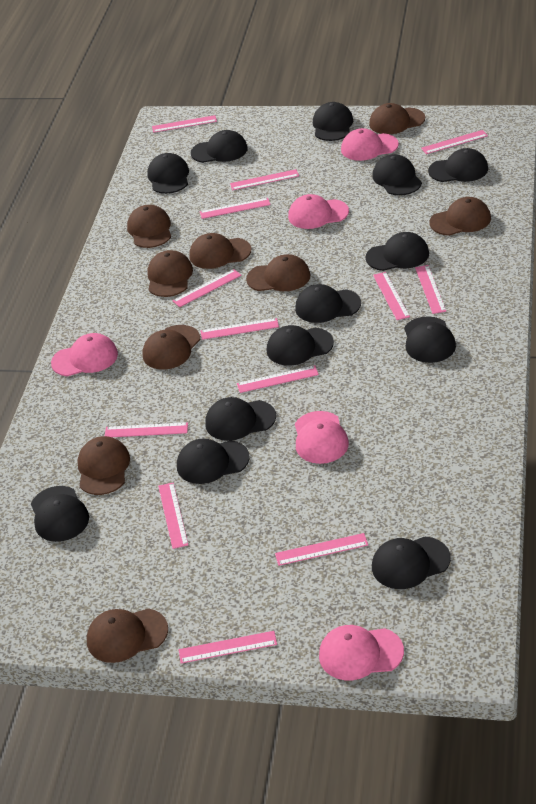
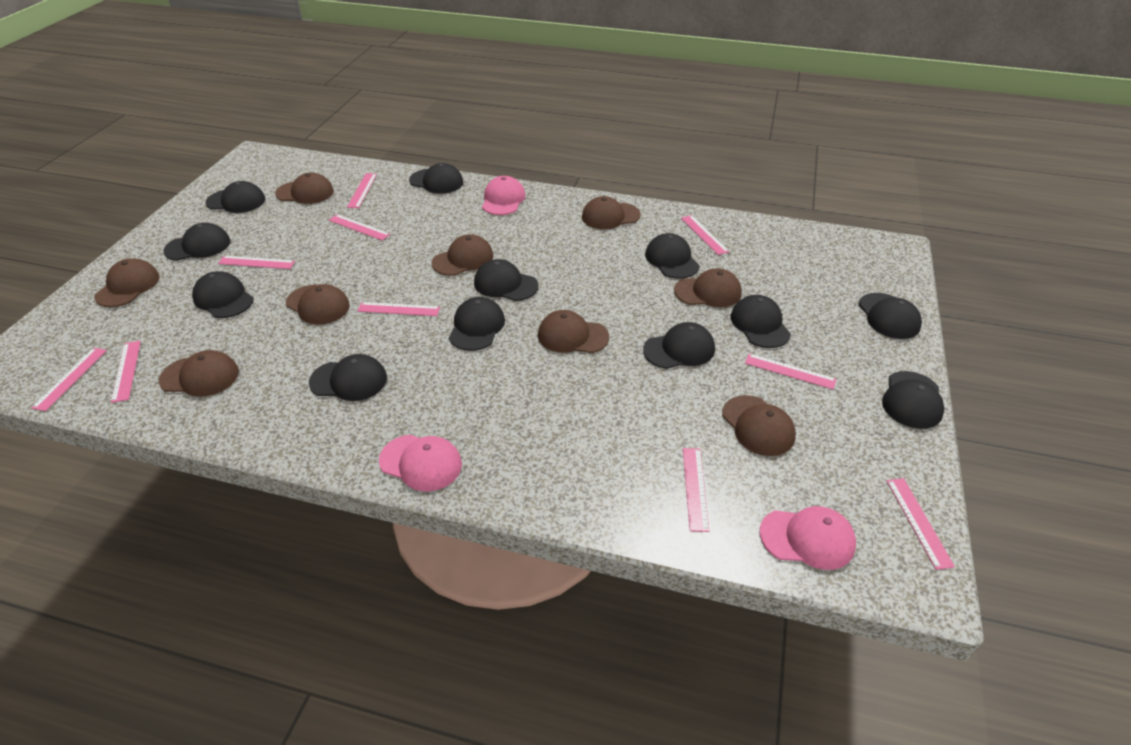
black cap: 13 -> 12
pink cap: 5 -> 3
pink ruler: 13 -> 10

